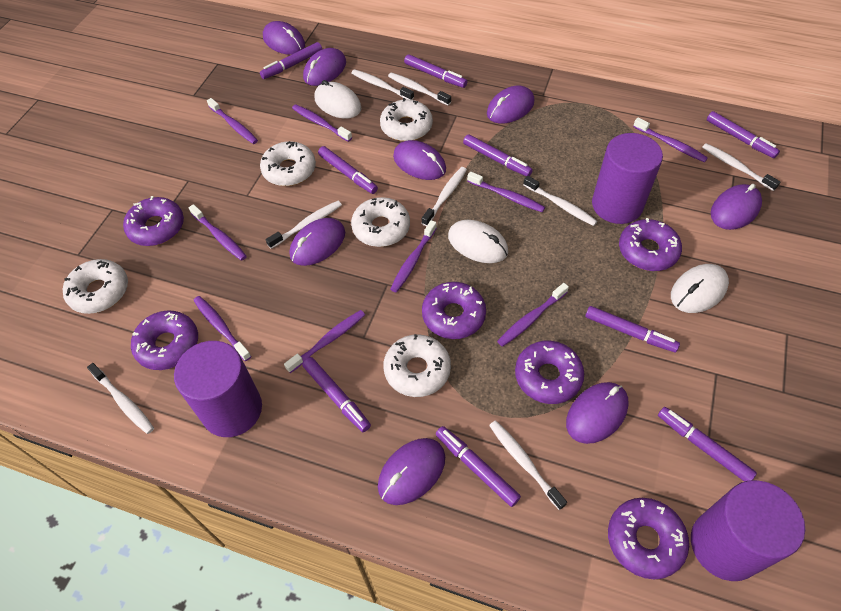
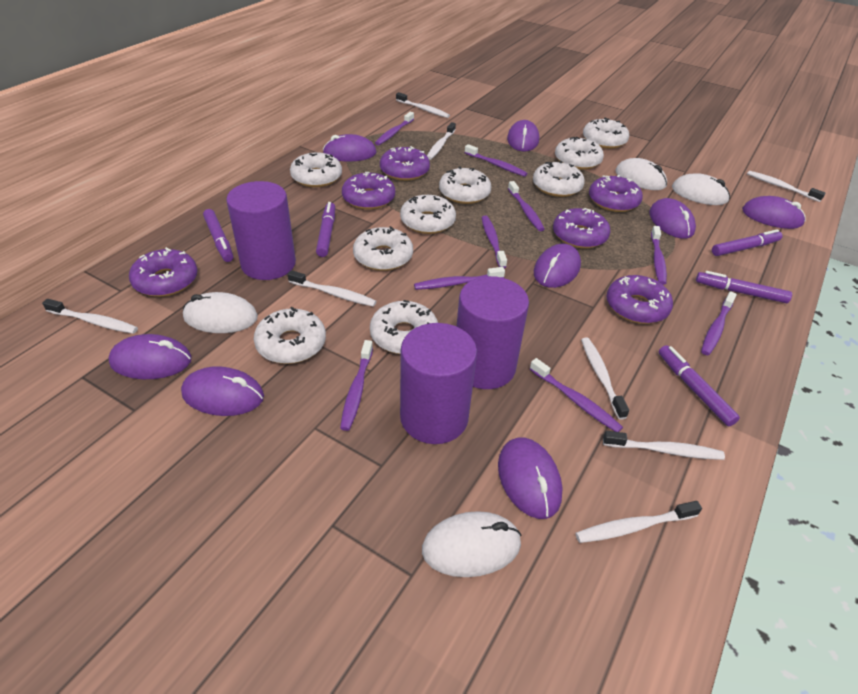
purple marker: 9 -> 5
white donut: 5 -> 9
white mouse: 3 -> 4

